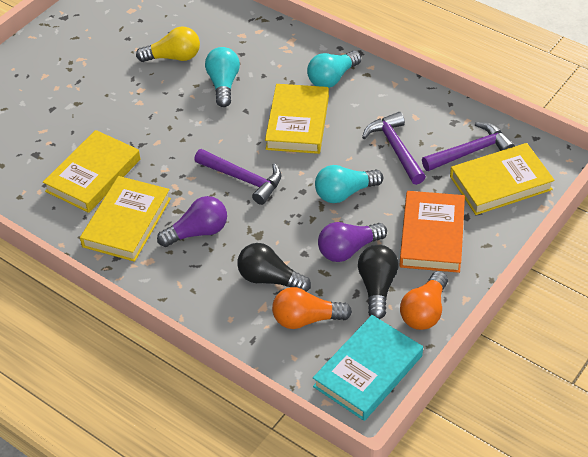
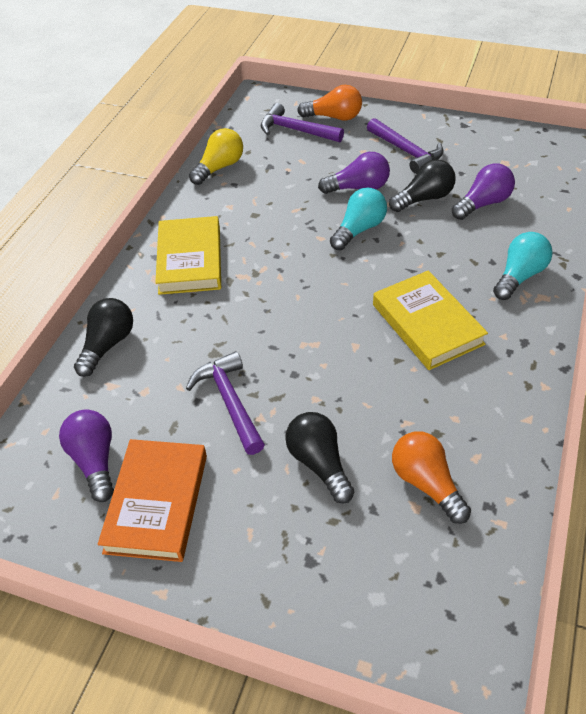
black light bulb: 2 -> 3
purple light bulb: 2 -> 3
turquoise book: 1 -> 0
turquoise light bulb: 3 -> 2
yellow book: 4 -> 2

